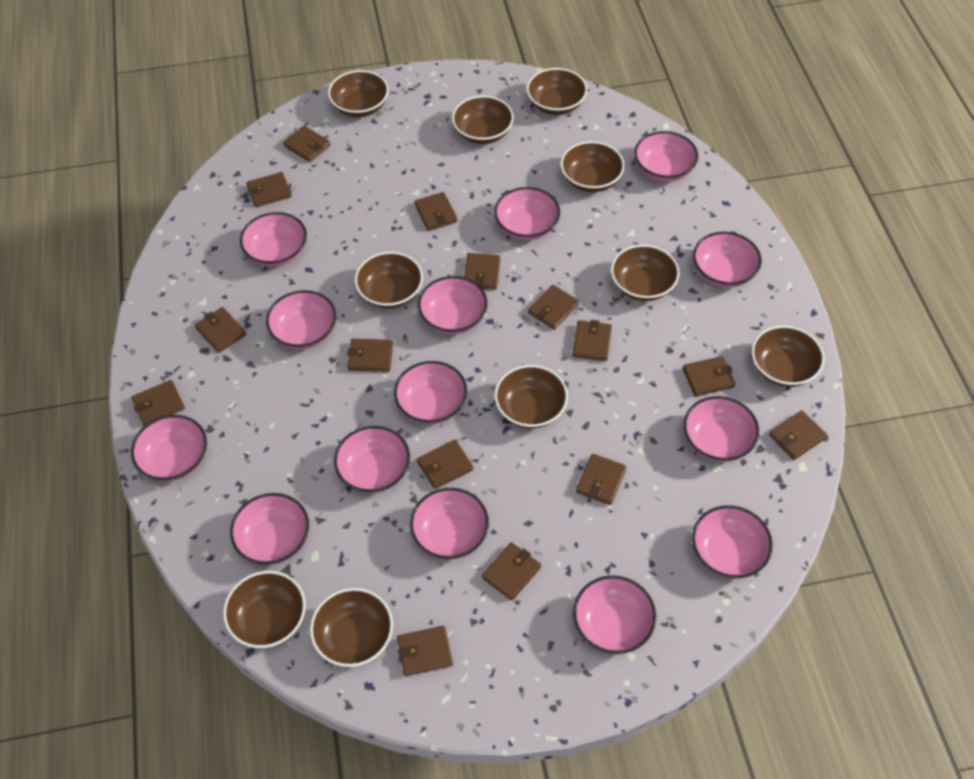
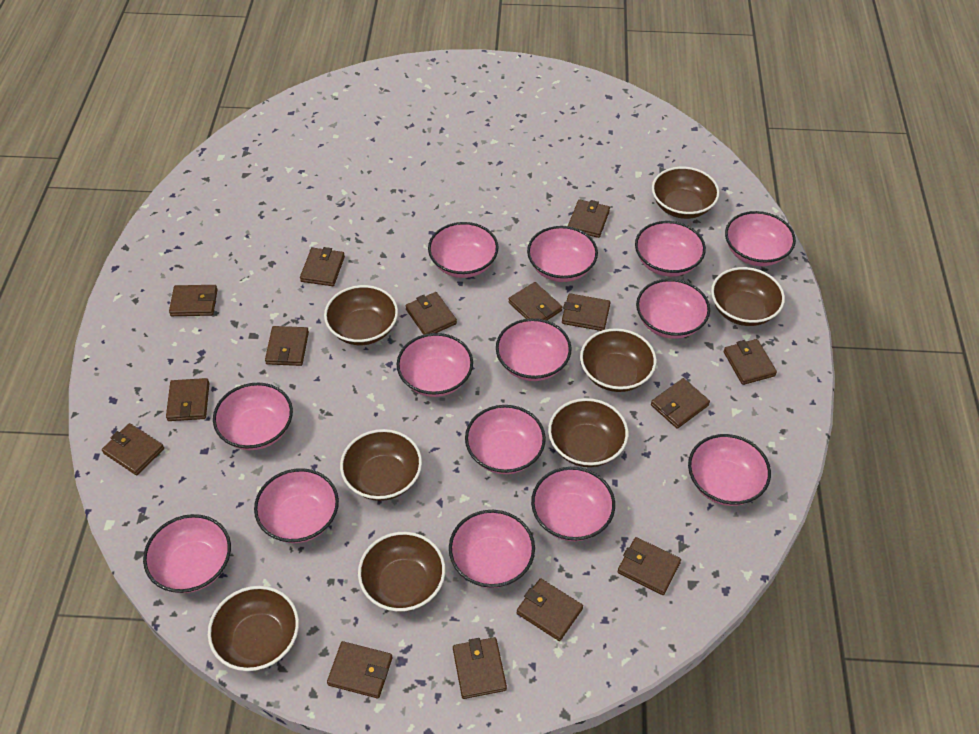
brown bowl: 10 -> 8

